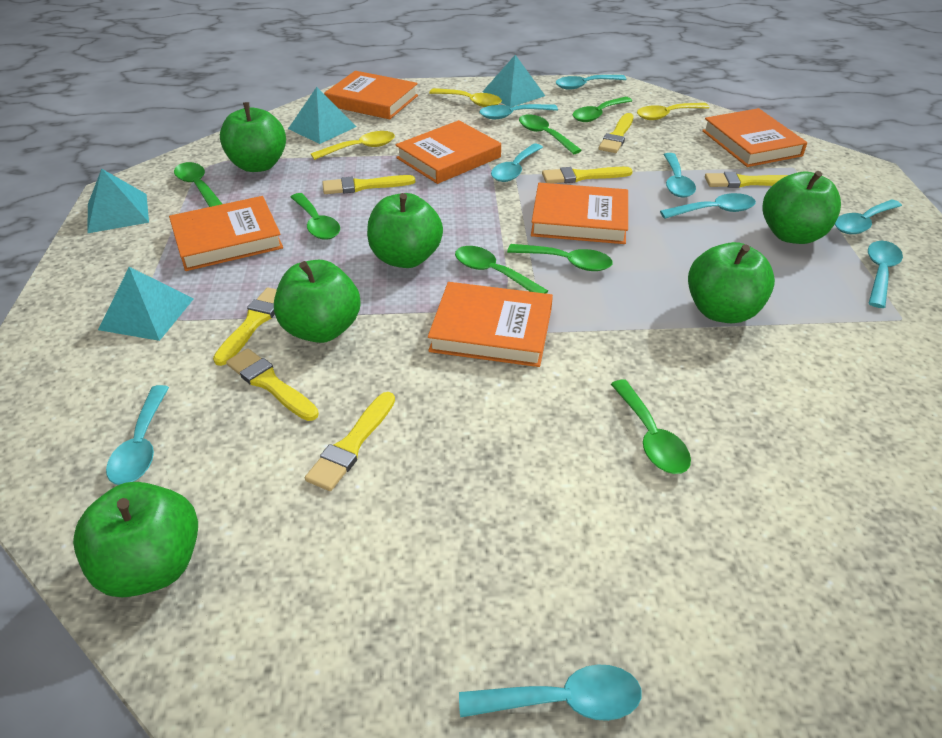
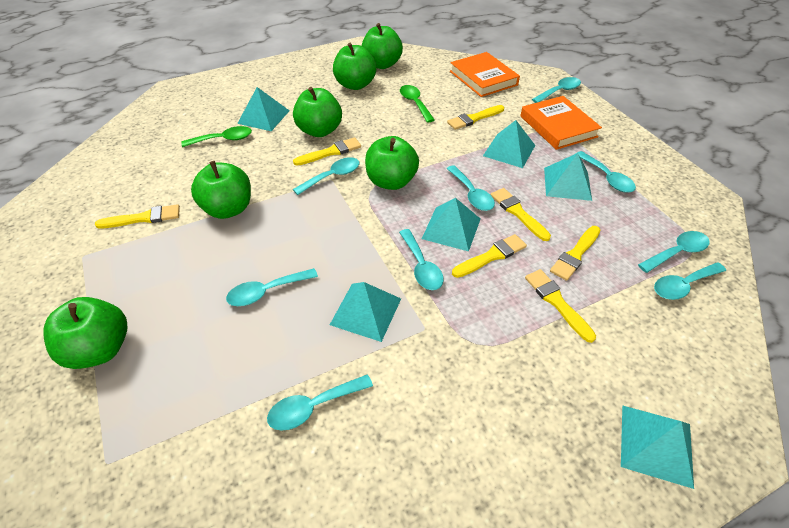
green spoon: 7 -> 2
orange book: 6 -> 2
turquoise pyramid: 4 -> 6
yellow spoon: 3 -> 0

